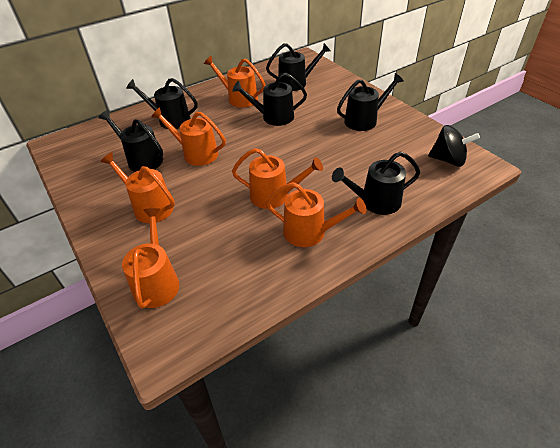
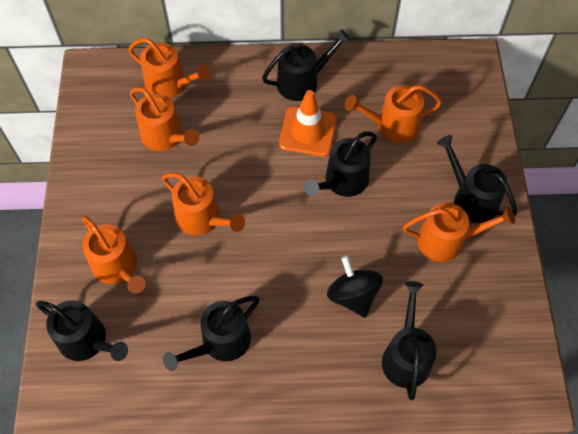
orange traffic cone: 0 -> 1

